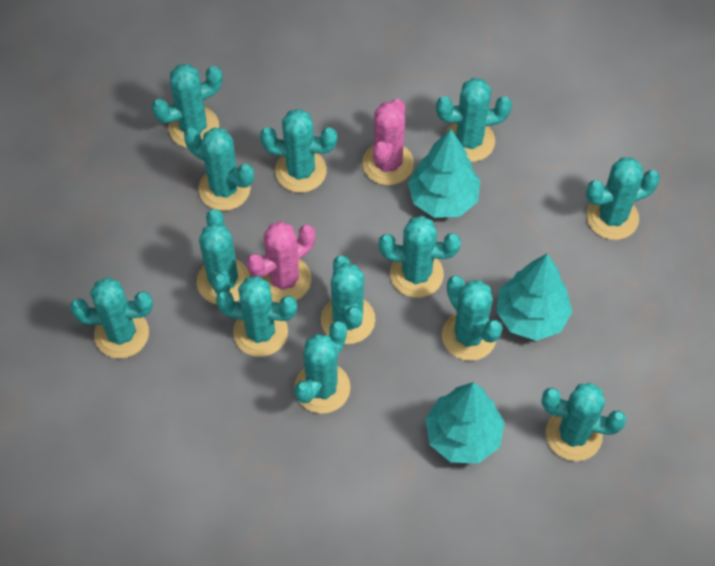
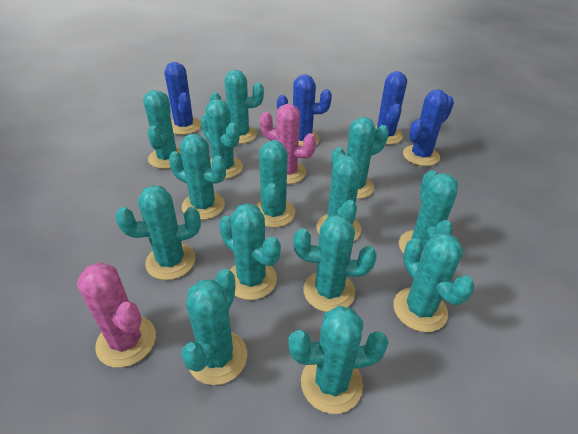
blue cactus: 0 -> 4
turquoise cactus: 13 -> 14
turquoise tree: 3 -> 0

